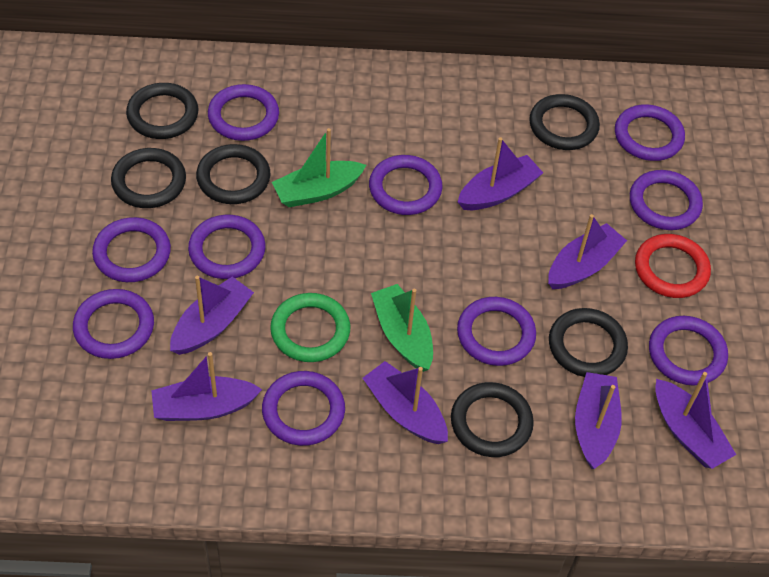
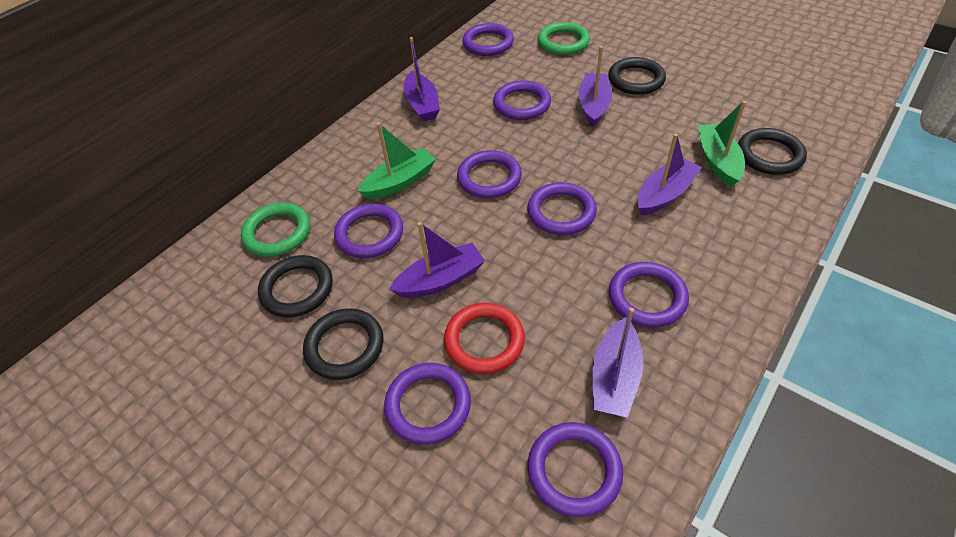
black ring: 6 -> 4
green ring: 1 -> 2
purple boat: 7 -> 5
purple ring: 10 -> 8

